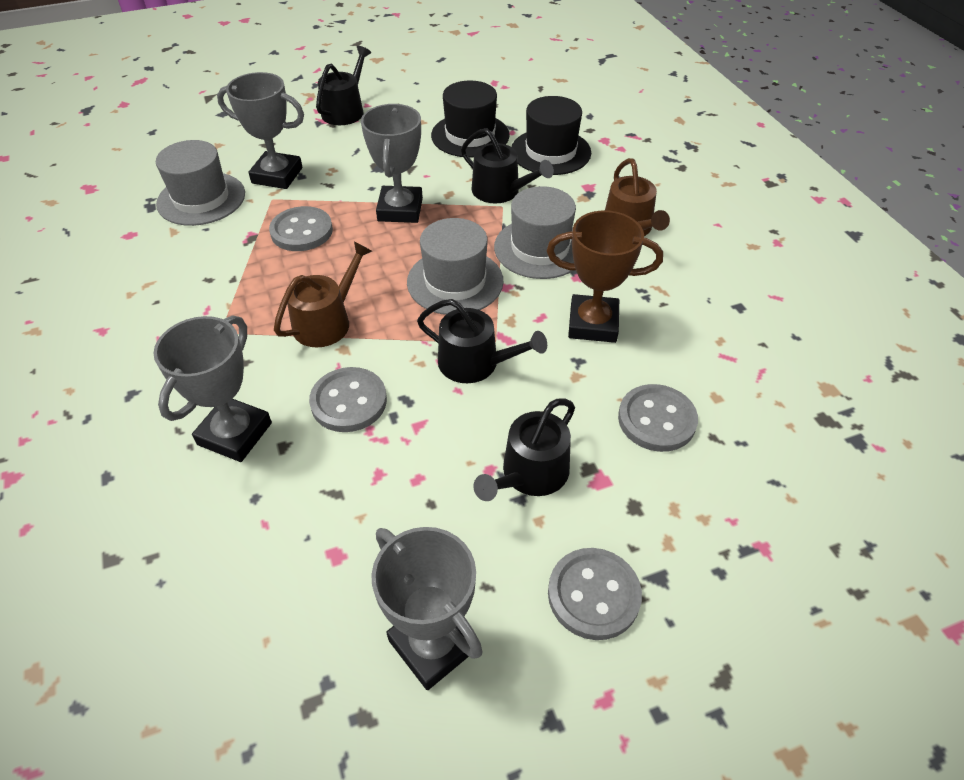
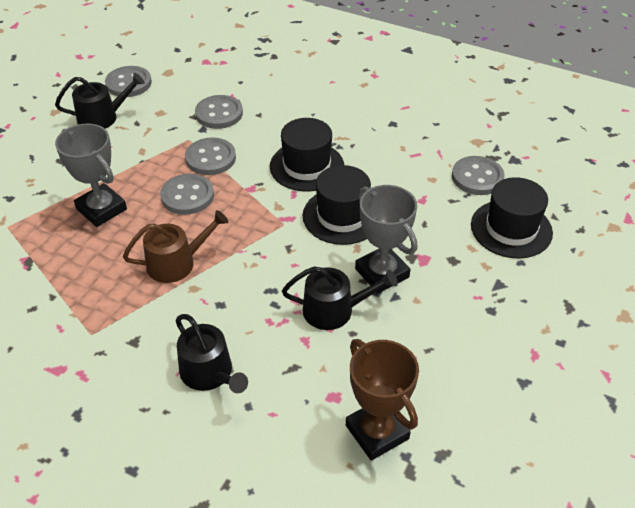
black hat: 2 -> 3
black watering can: 4 -> 3
brown watering can: 2 -> 1
grey button: 4 -> 5
grey hat: 3 -> 0
grey trophy: 4 -> 2

